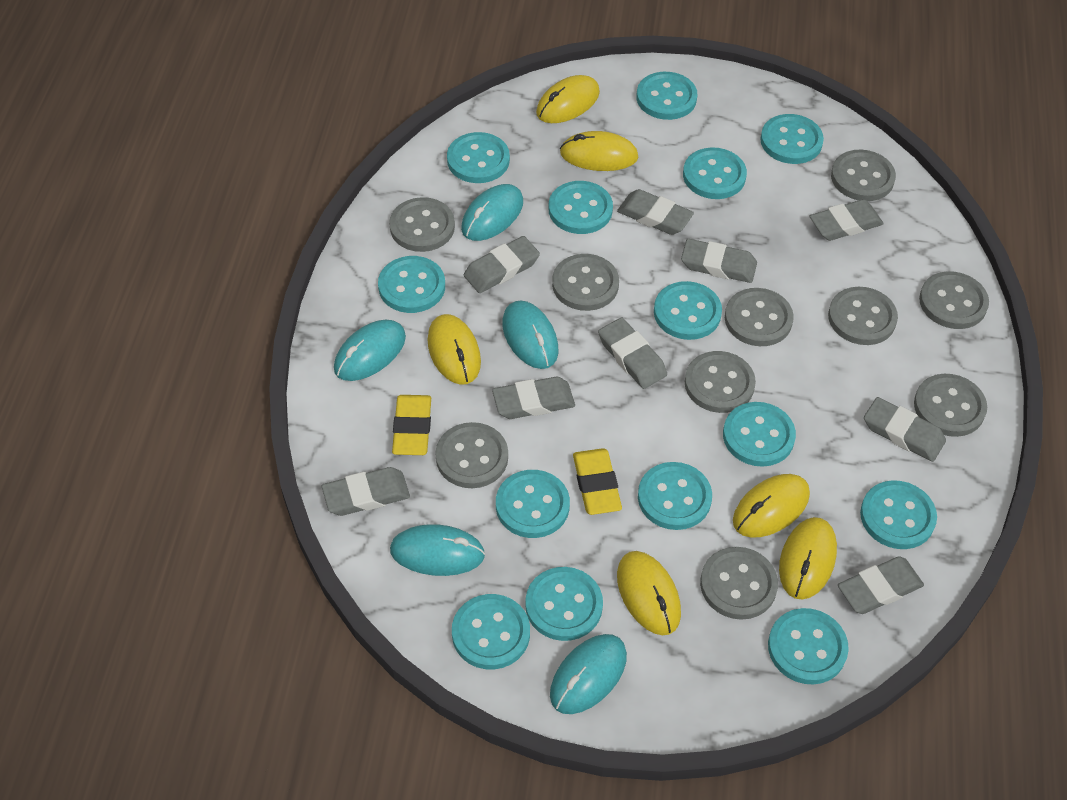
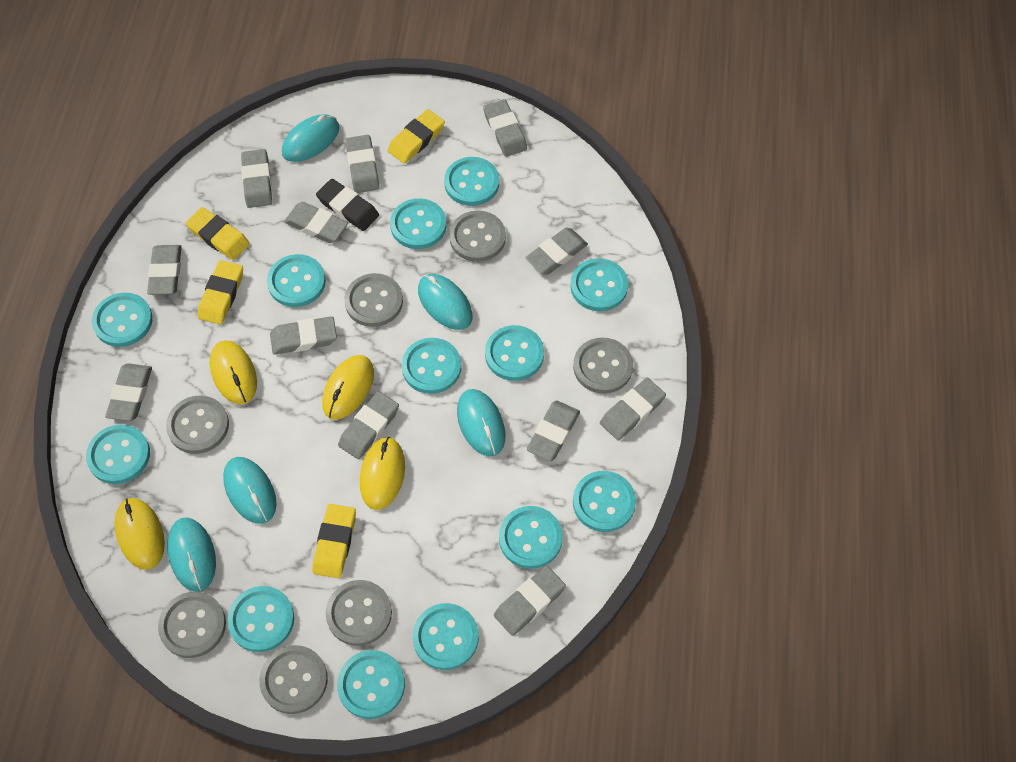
black eraser: 0 -> 1
grey button: 10 -> 7
grey eraser: 9 -> 12
turquoise button: 14 -> 13
yellow eraser: 2 -> 4
yellow mouse: 6 -> 4

